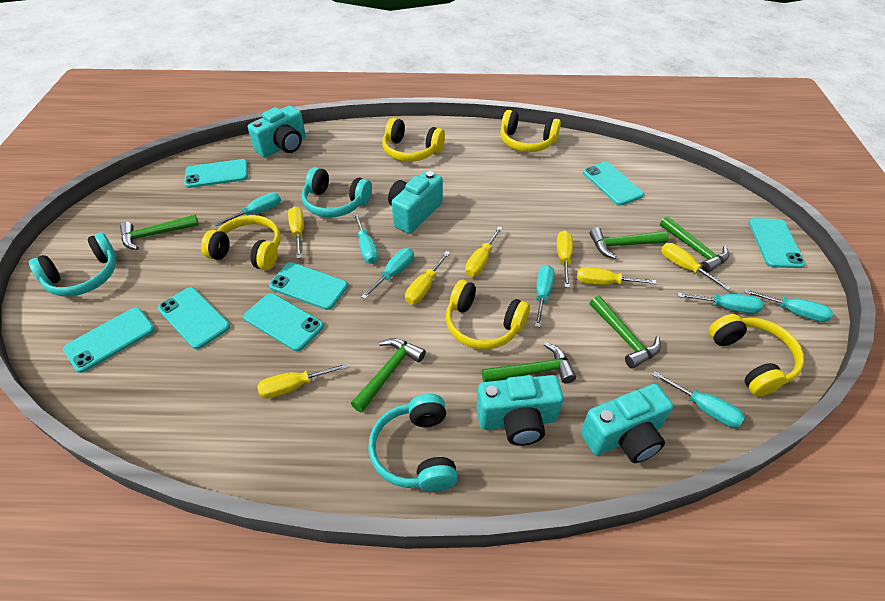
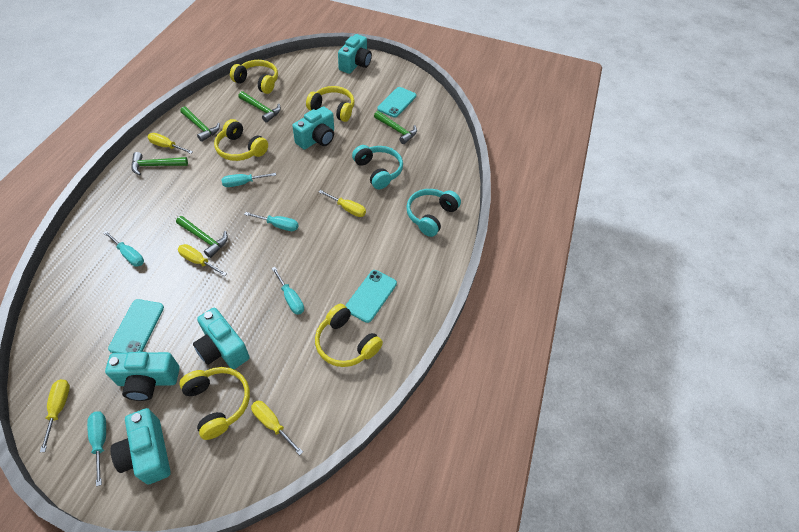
green hammer: 6 -> 5
turquoise camera: 4 -> 5
turquoise headphones: 3 -> 2
turquoise phone: 7 -> 3
turquoise screwdriver: 7 -> 5
yellow screwdriver: 7 -> 5

